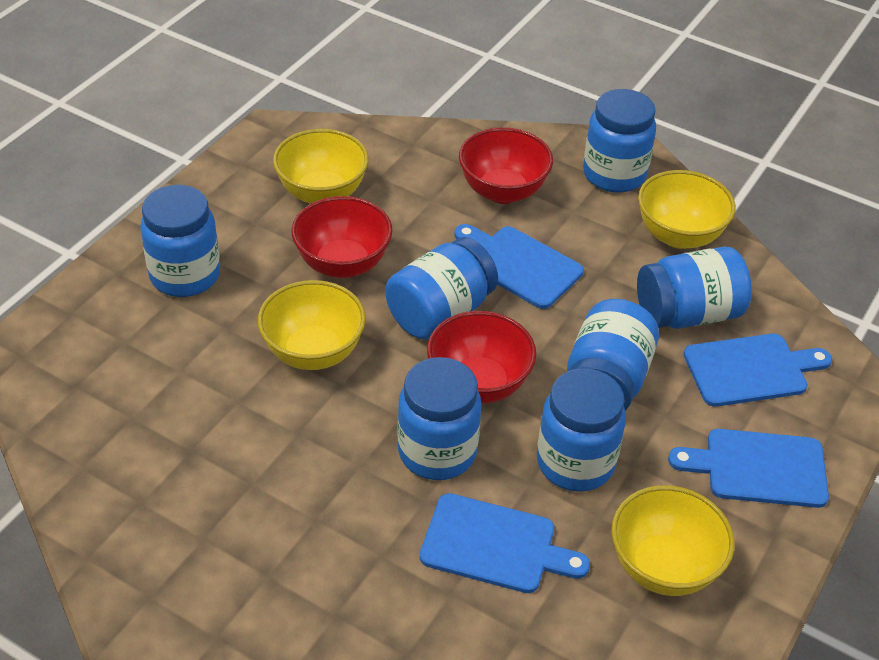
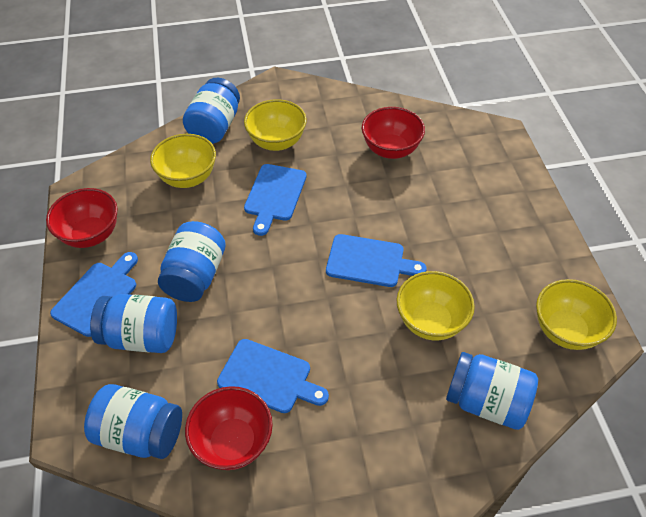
blue jar: 7 -> 5

